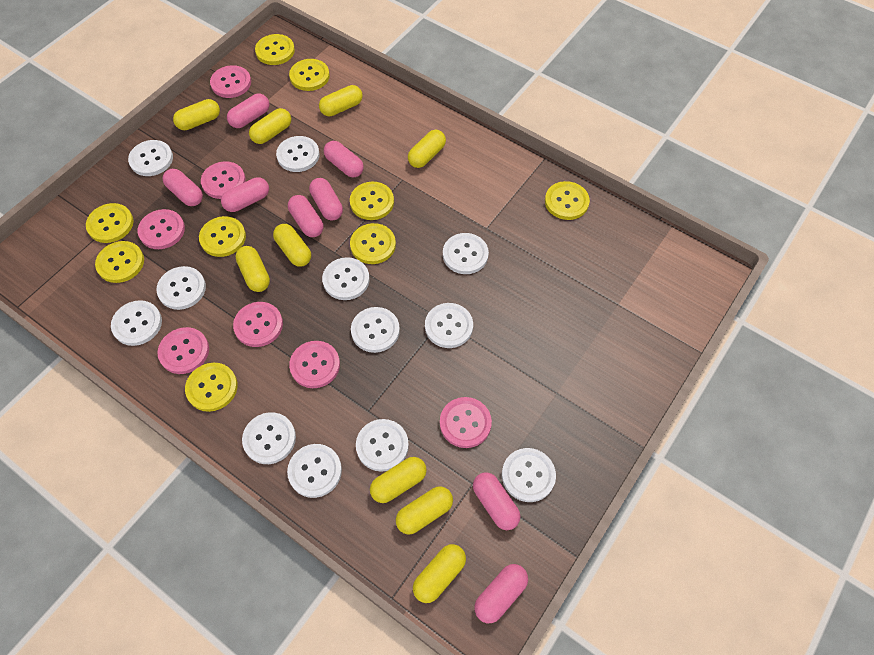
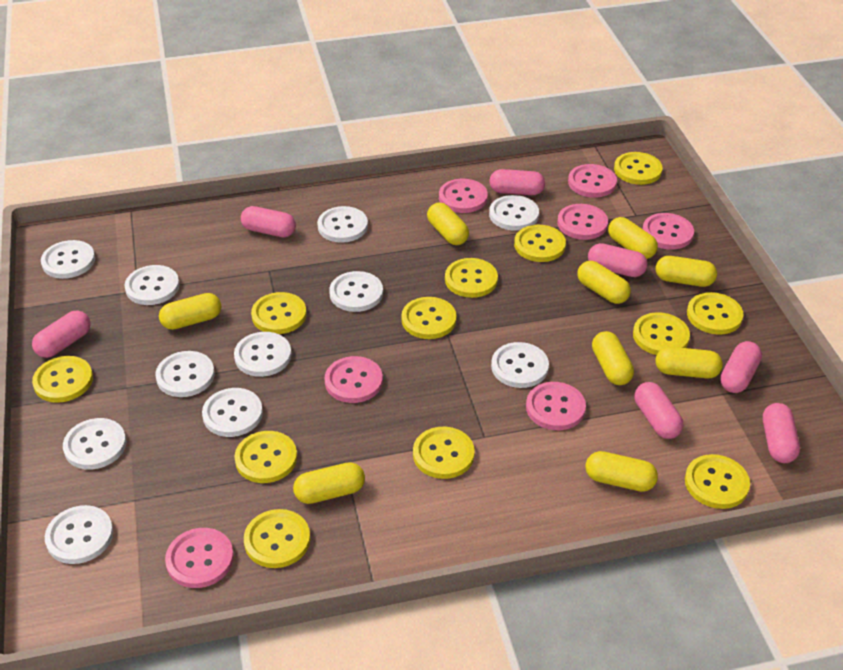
pink capsule: 8 -> 7
white button: 12 -> 11
yellow button: 9 -> 12

